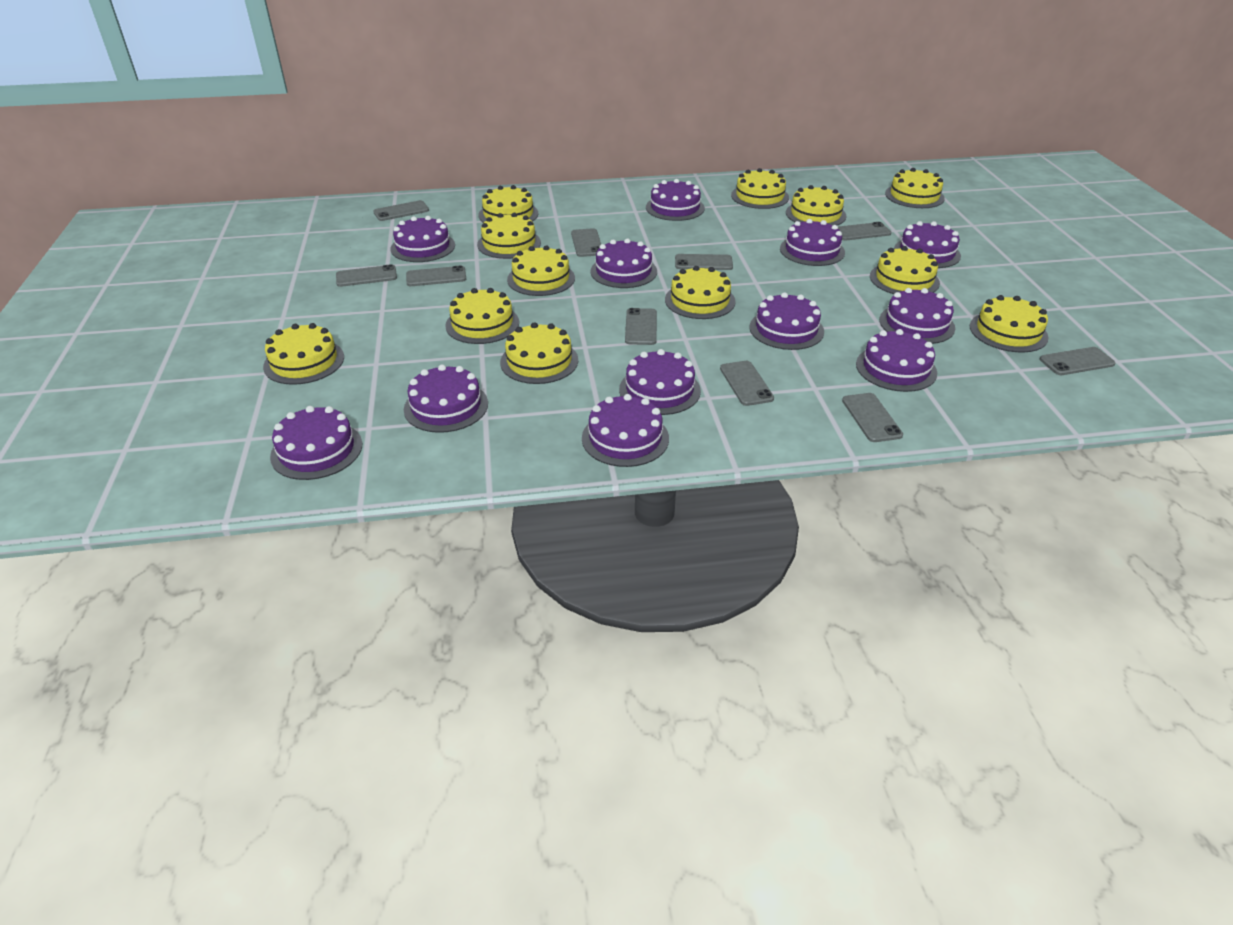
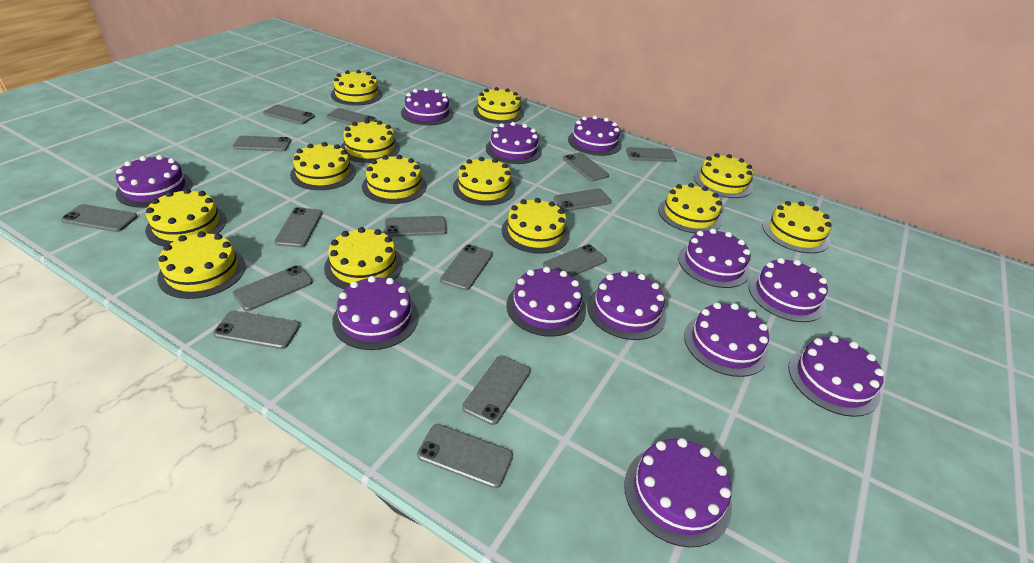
grey phone: 10 -> 15
yellow cake: 12 -> 13

